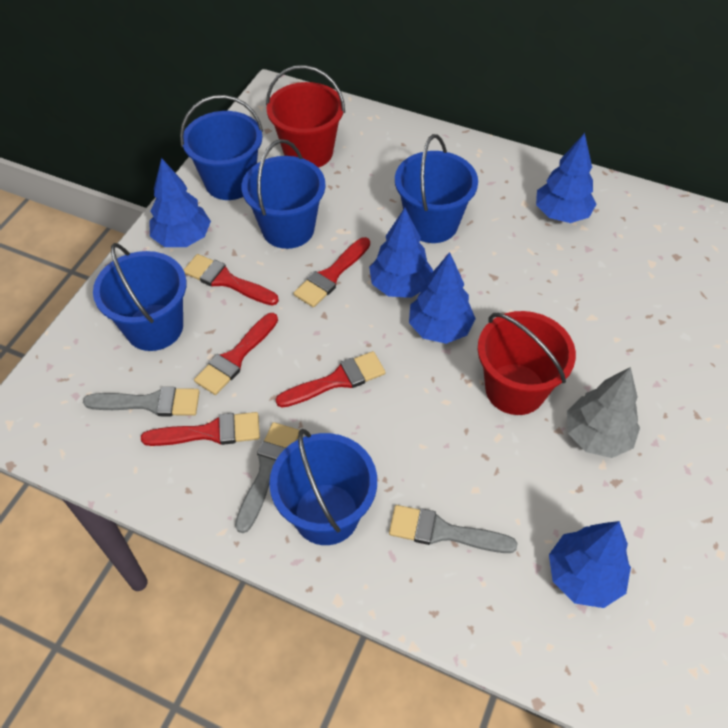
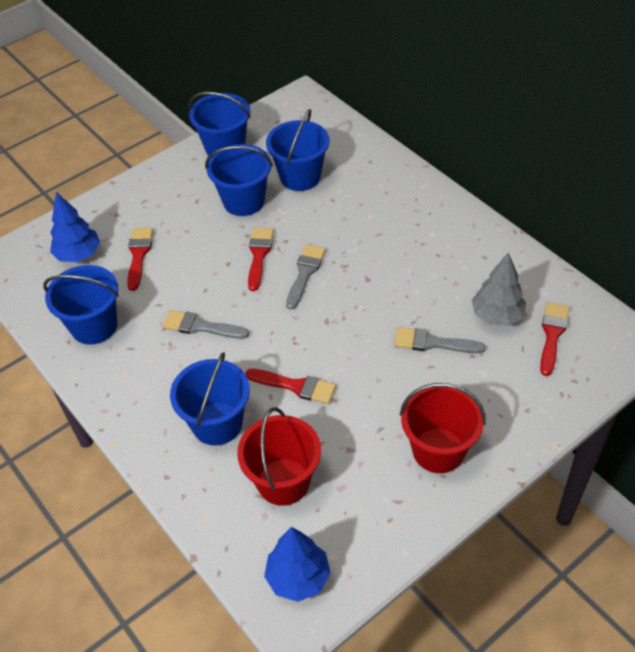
blue tree: 5 -> 2
red brush: 5 -> 4

